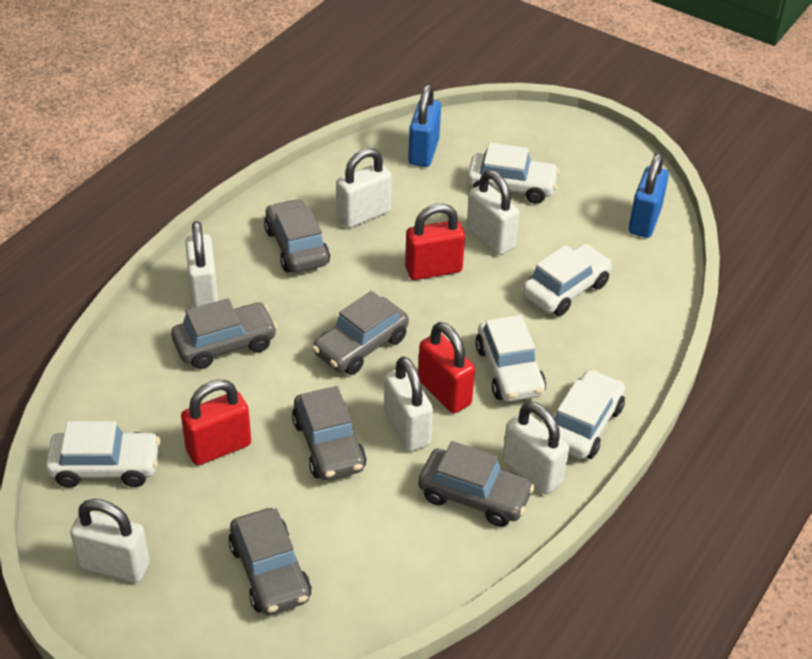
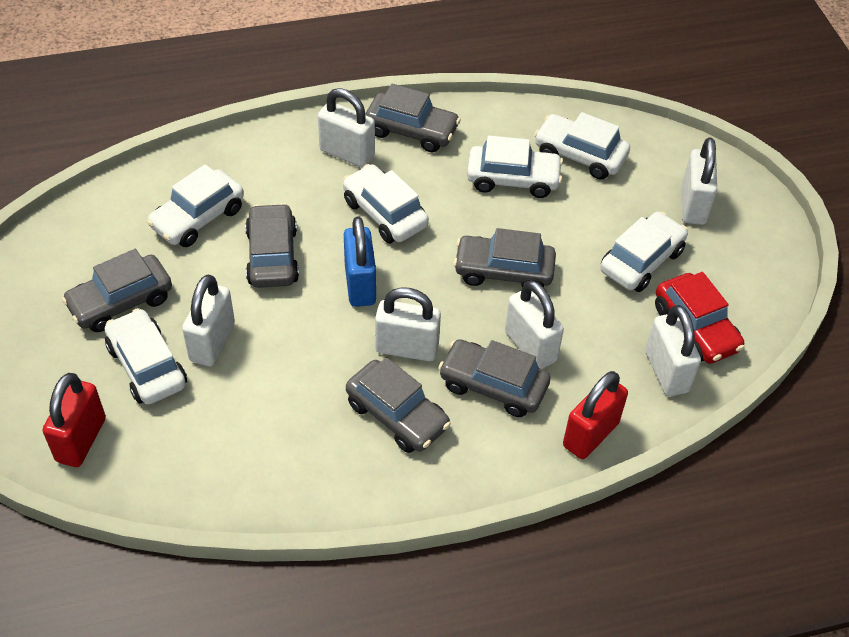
blue padlock: 2 -> 1
red car: 0 -> 1
red padlock: 3 -> 2
white car: 5 -> 6

